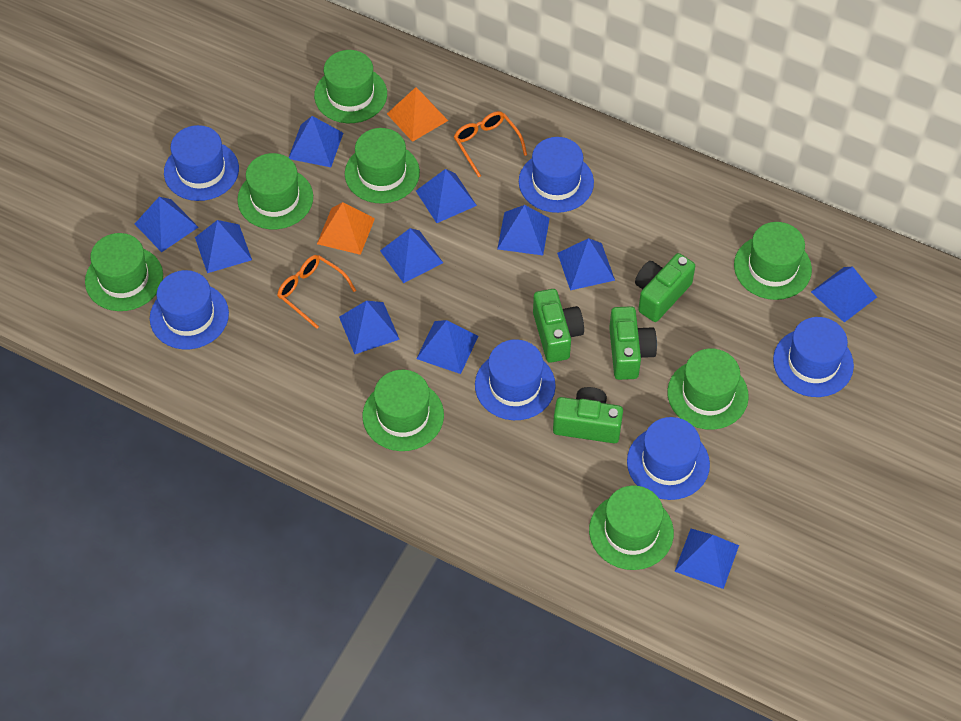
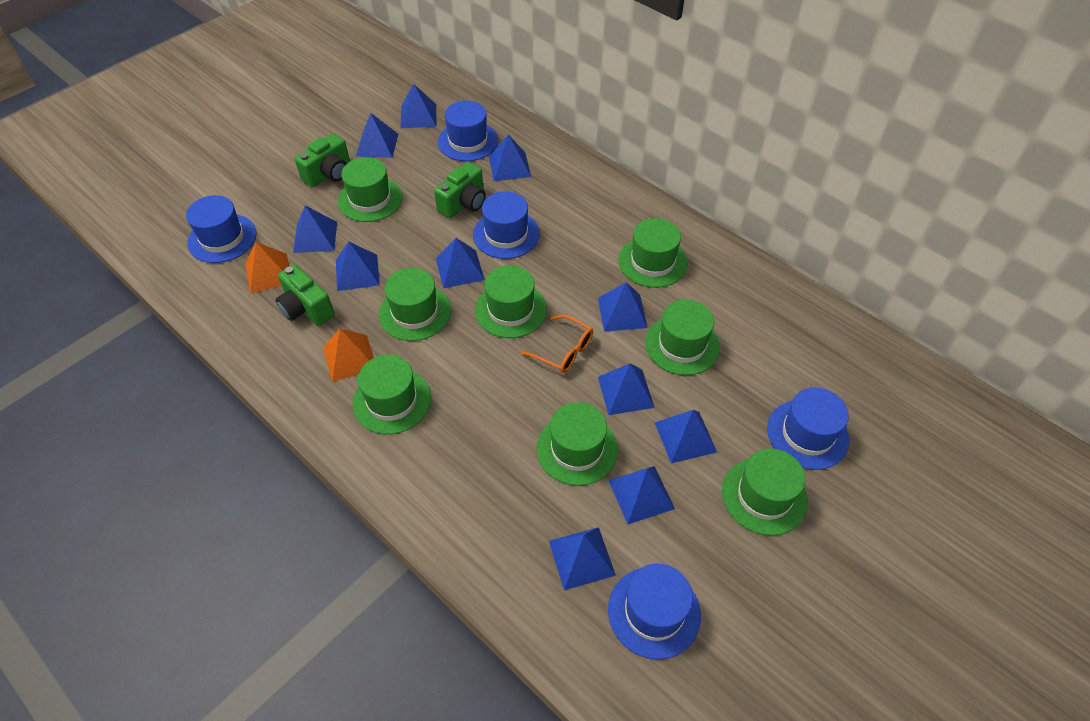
blue hat: 6 -> 5
green camera: 4 -> 3
orange glasses: 2 -> 1

